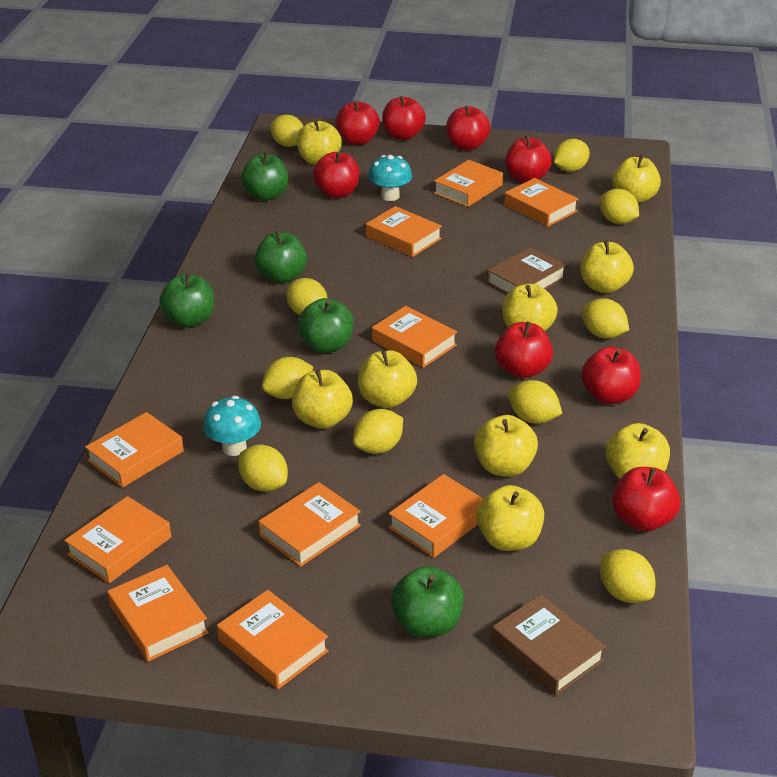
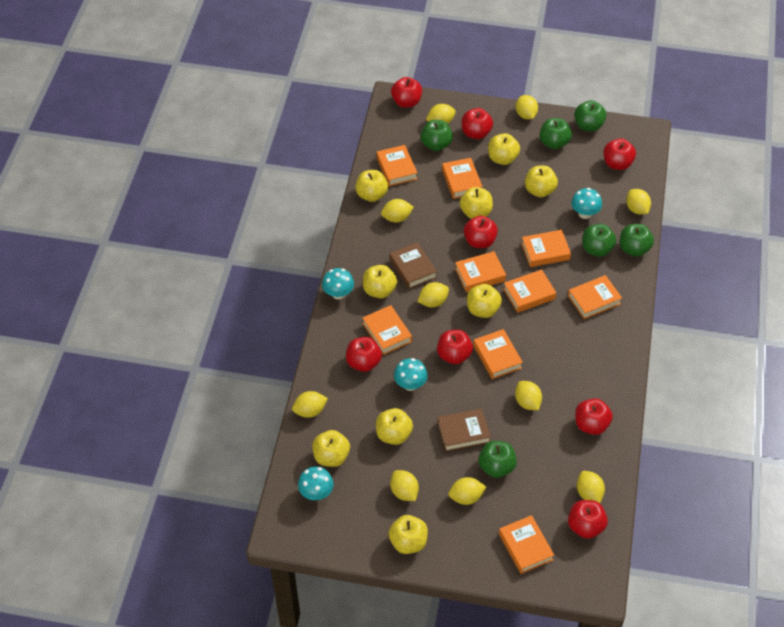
green apple: 5 -> 6
orange book: 10 -> 9
turquoise mushroom: 2 -> 4

